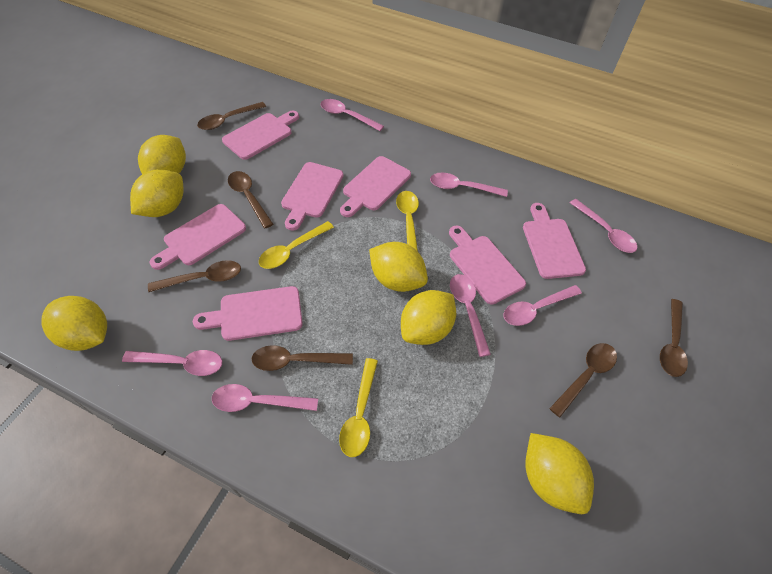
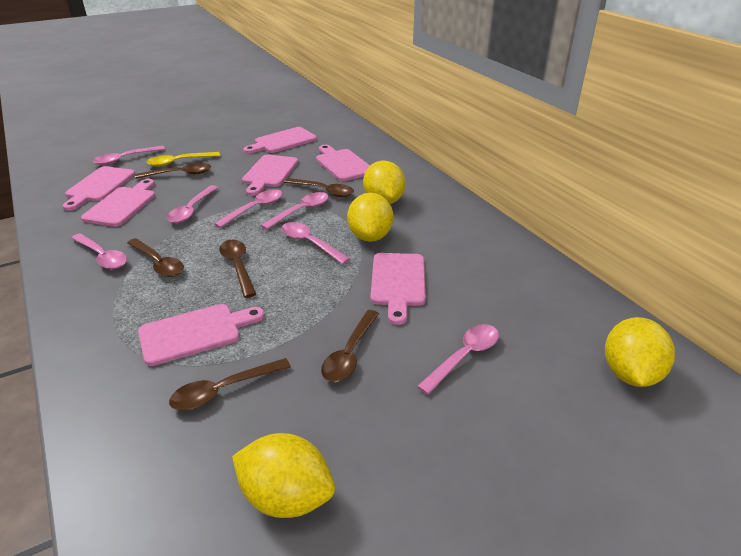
yellow lemon: 6 -> 4
yellow spoon: 3 -> 1

